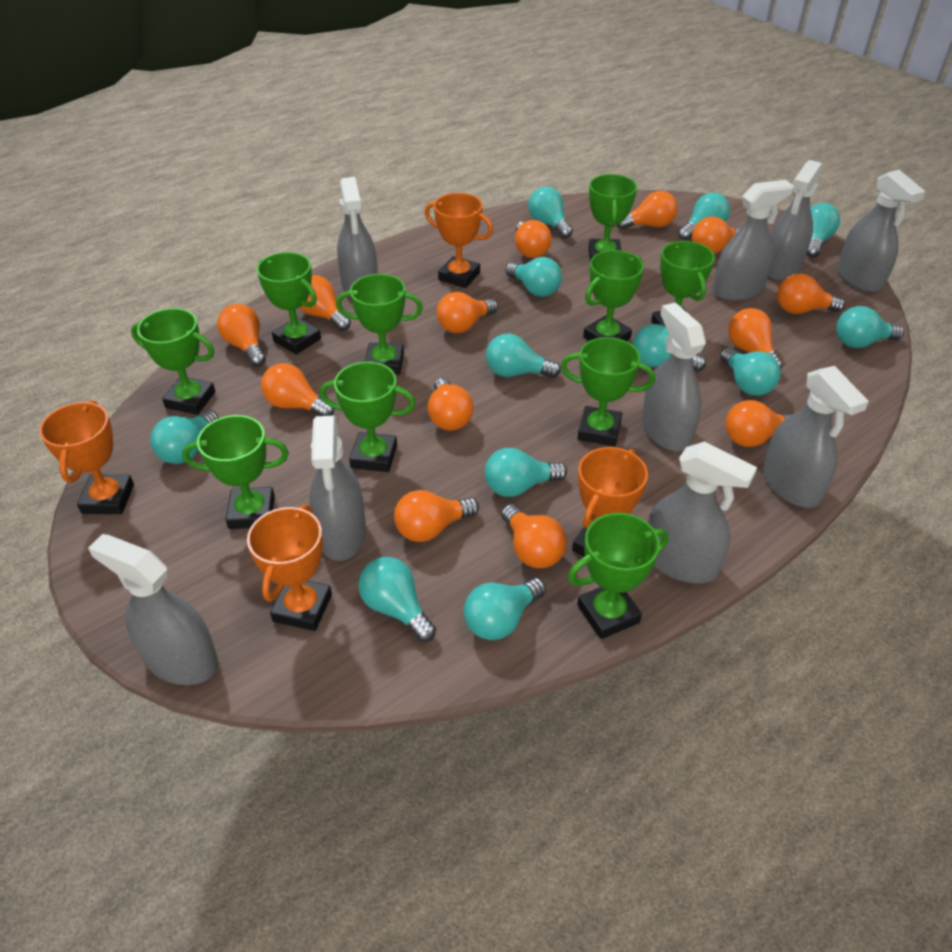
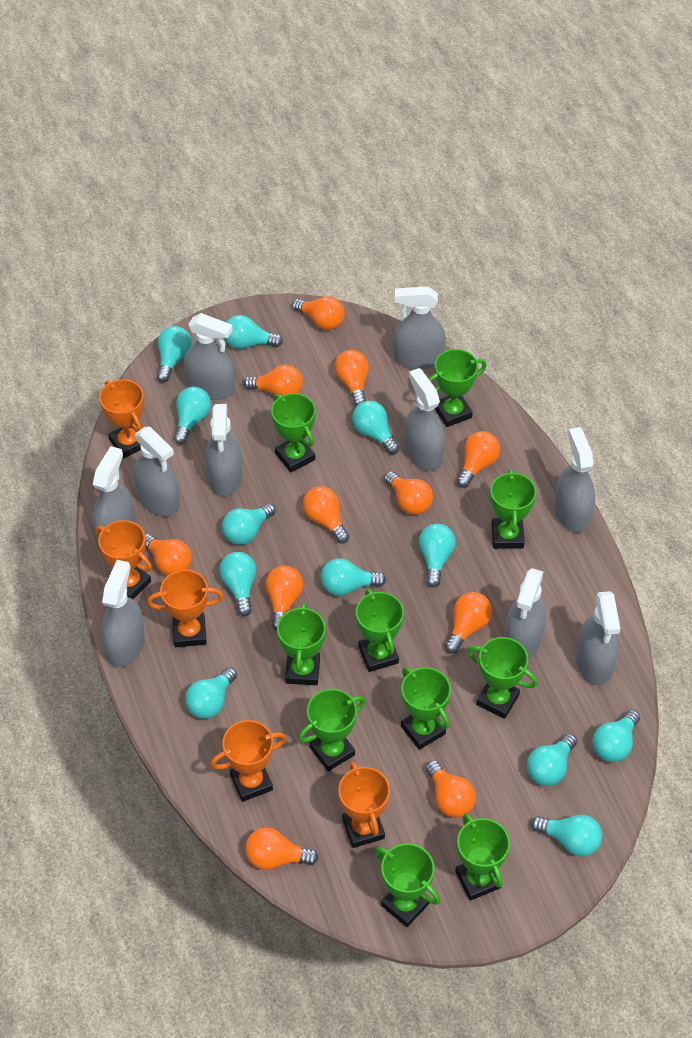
grey spray bottle: 9 -> 10
orange light bulb: 13 -> 11
orange trophy: 4 -> 5

